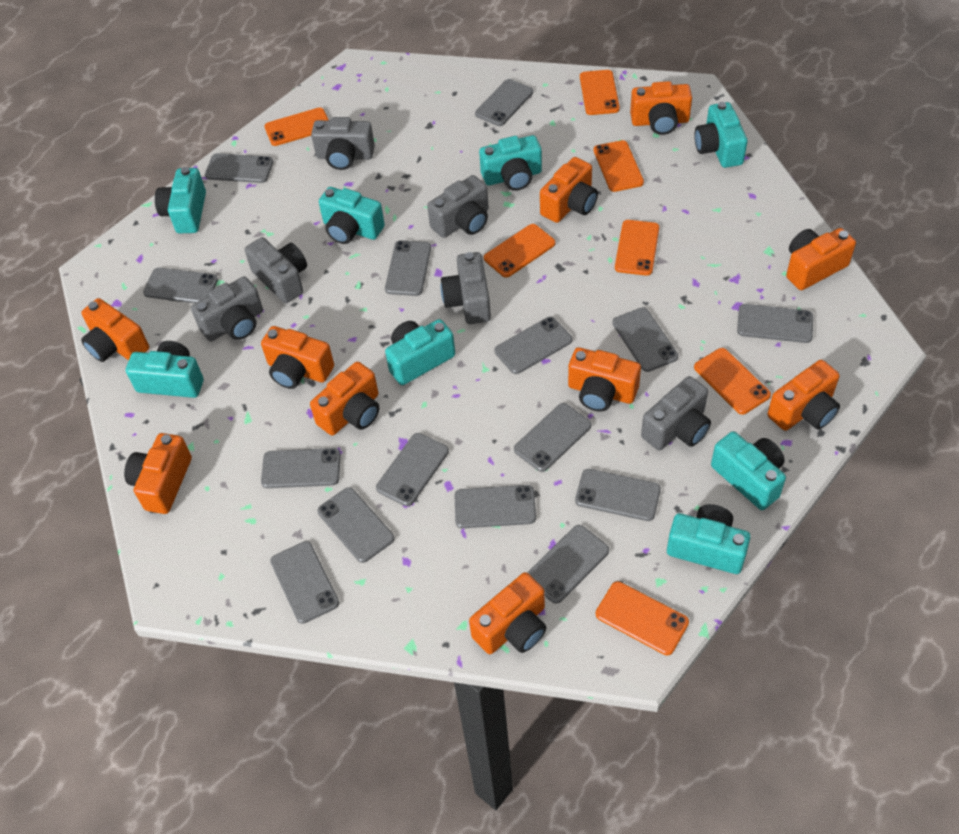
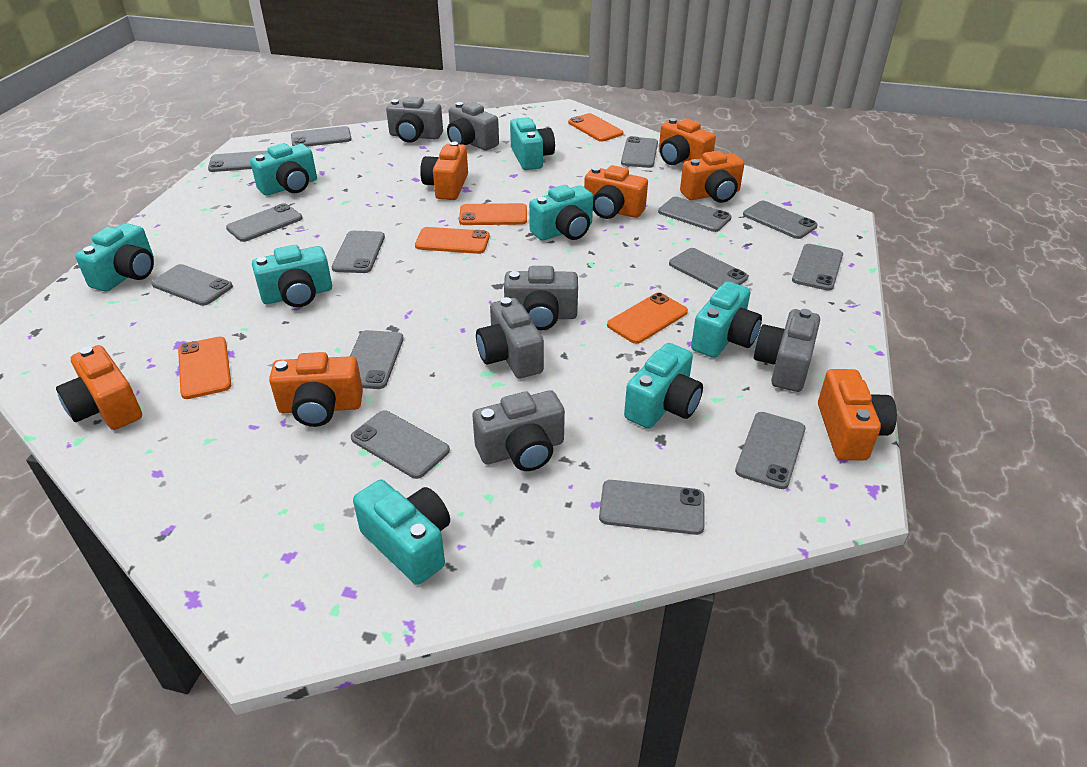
grey phone: 15 -> 14
orange camera: 10 -> 7
orange phone: 7 -> 5

